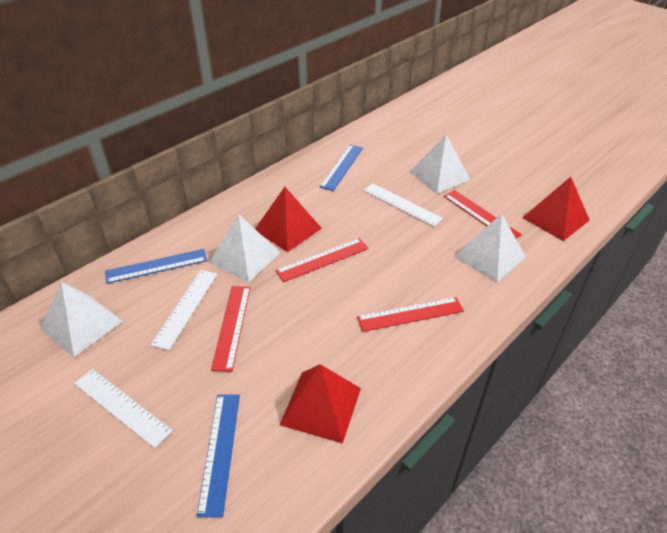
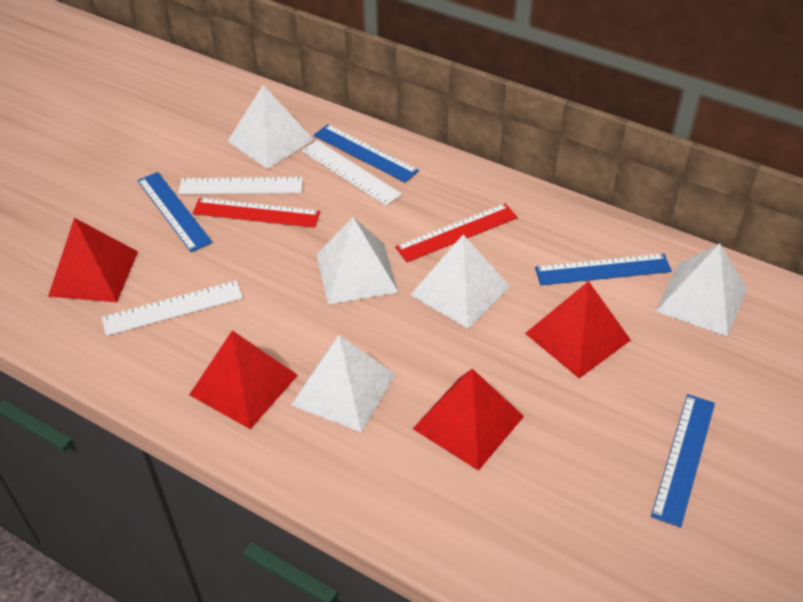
blue ruler: 3 -> 4
red pyramid: 3 -> 4
red ruler: 4 -> 2
white pyramid: 4 -> 5

